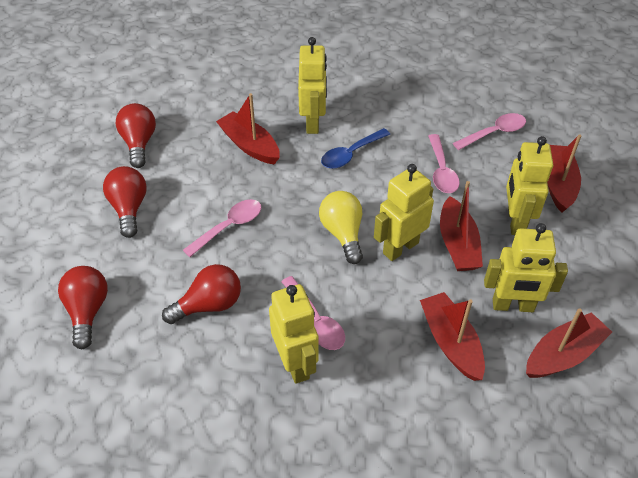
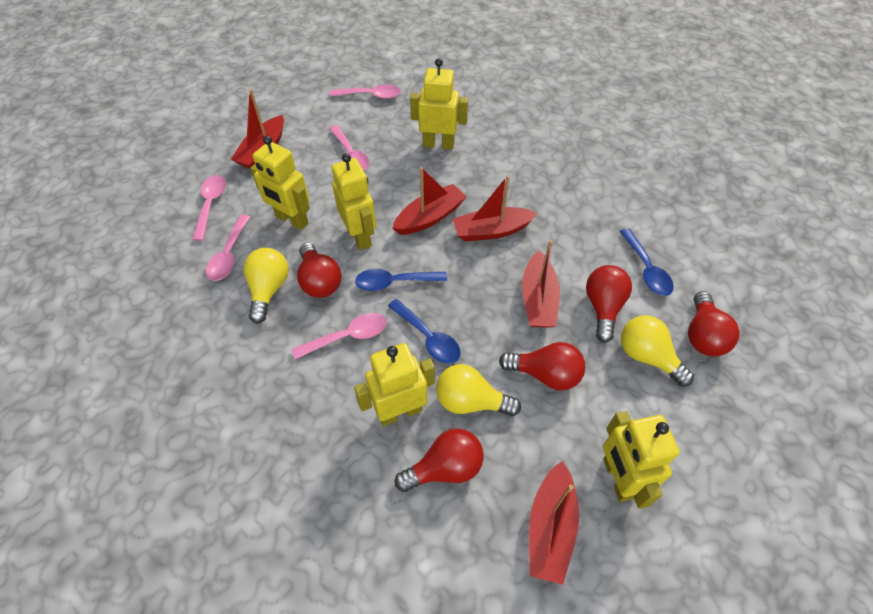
blue spoon: 1 -> 3
pink spoon: 4 -> 5
red light bulb: 4 -> 5
yellow light bulb: 1 -> 3

